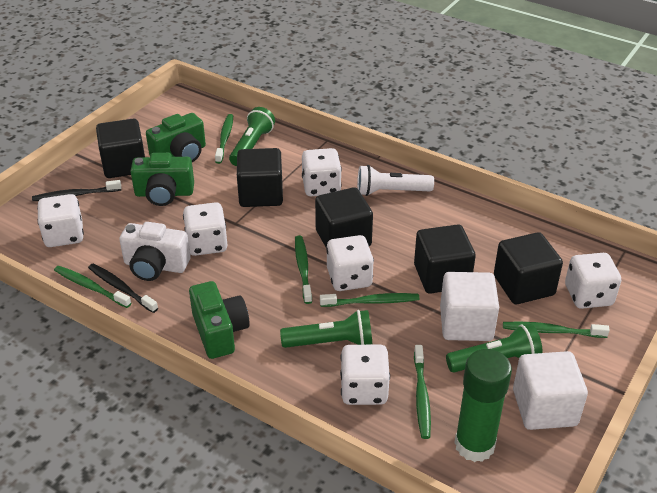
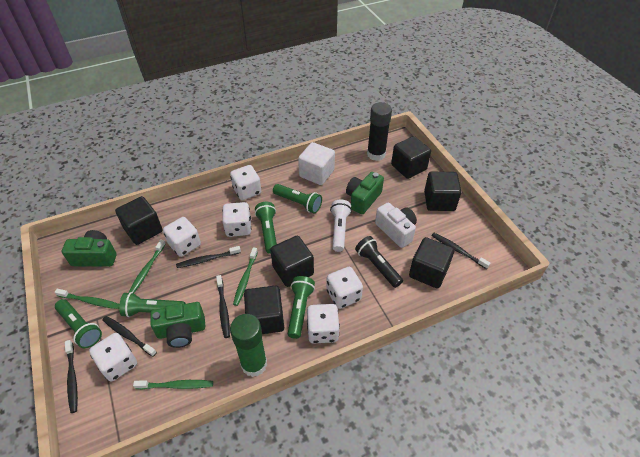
black cube: 5 -> 6
black flashlight: 0 -> 1
black glue stick: 0 -> 1
black toothbrush: 2 -> 5
green flashlight: 3 -> 5
green toothbrush: 6 -> 4
white cube: 2 -> 1

